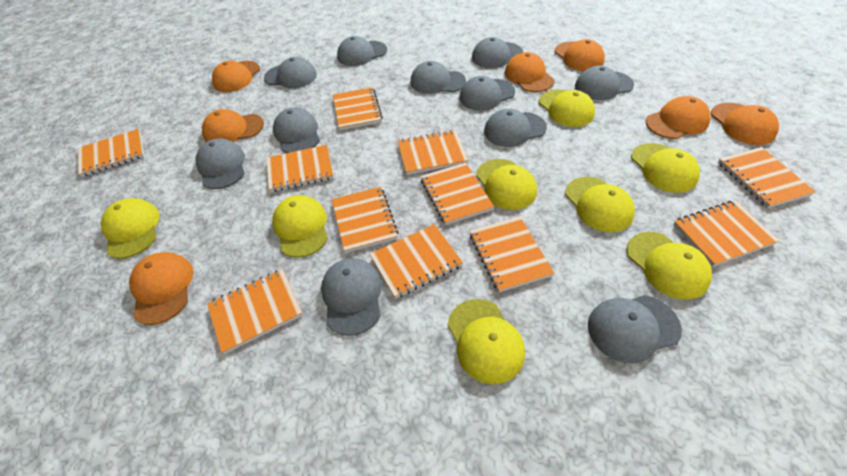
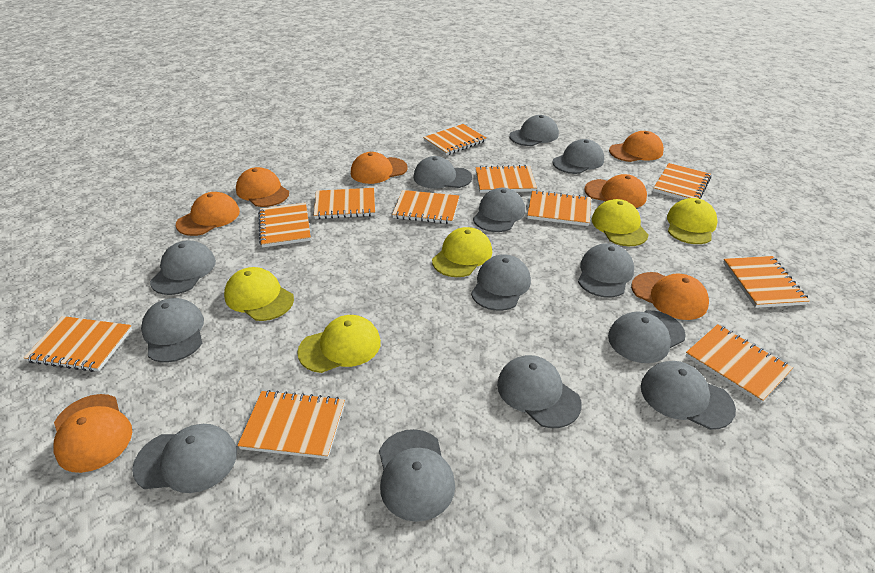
grey cap: 11 -> 13
yellow cap: 8 -> 5

